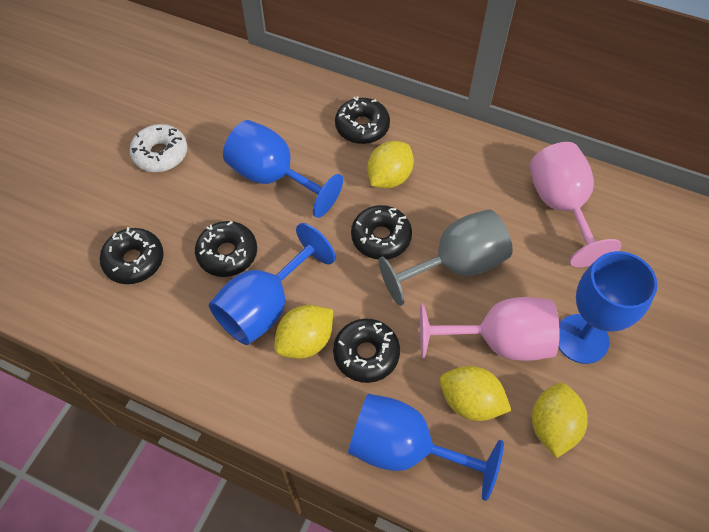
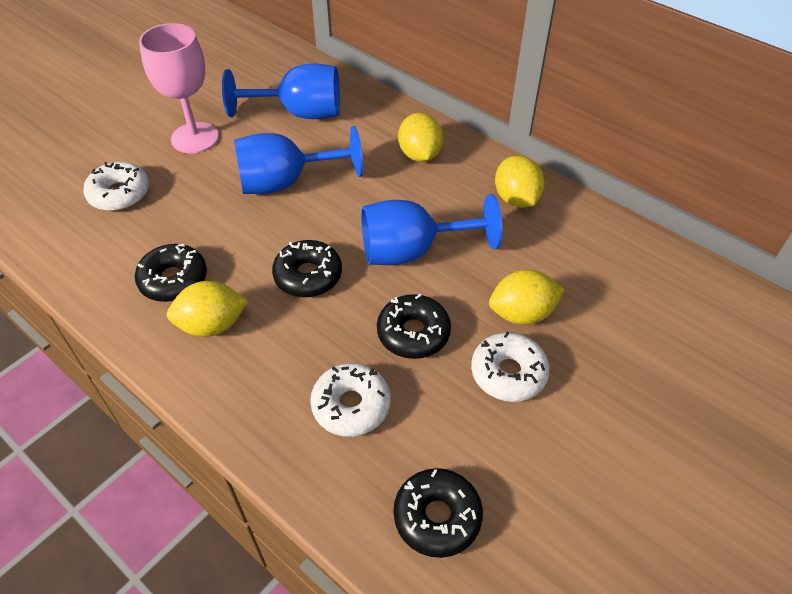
black donut: 5 -> 4
blue goblet: 4 -> 3
grey goblet: 1 -> 0
pink goblet: 2 -> 1
white donut: 1 -> 3

